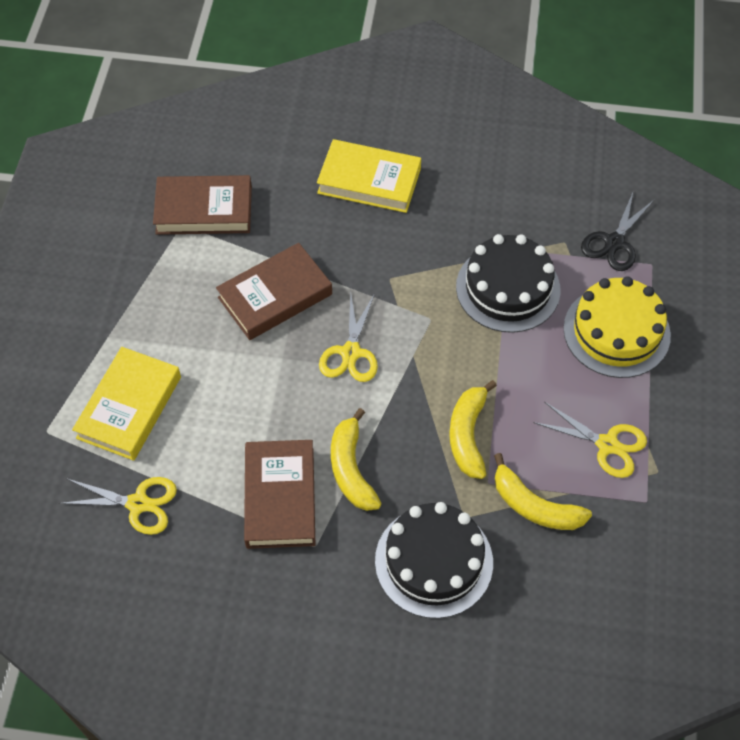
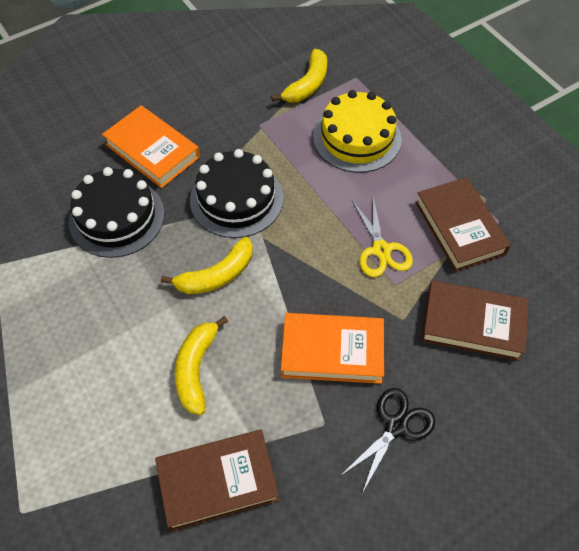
orange book: 0 -> 2
yellow book: 2 -> 0
yellow scissors: 3 -> 1

